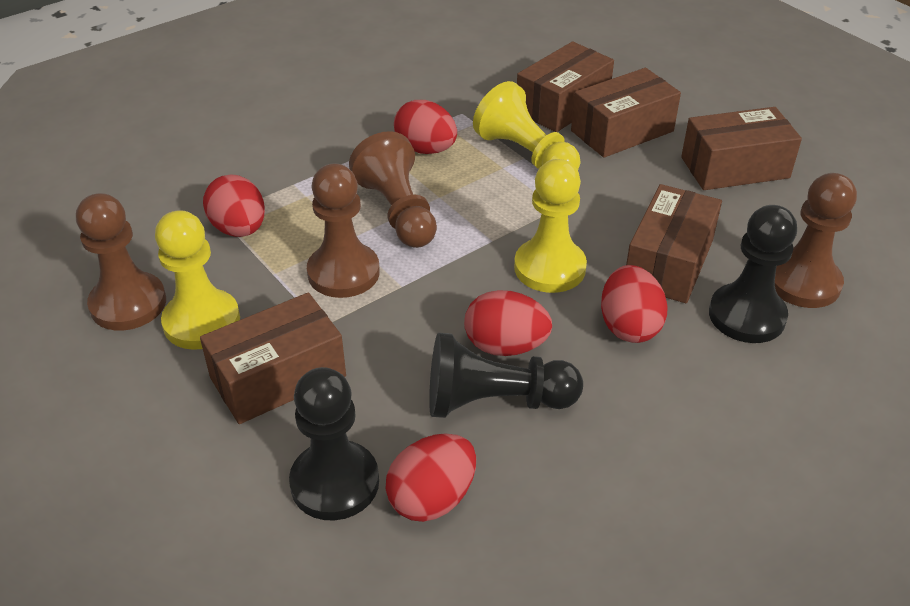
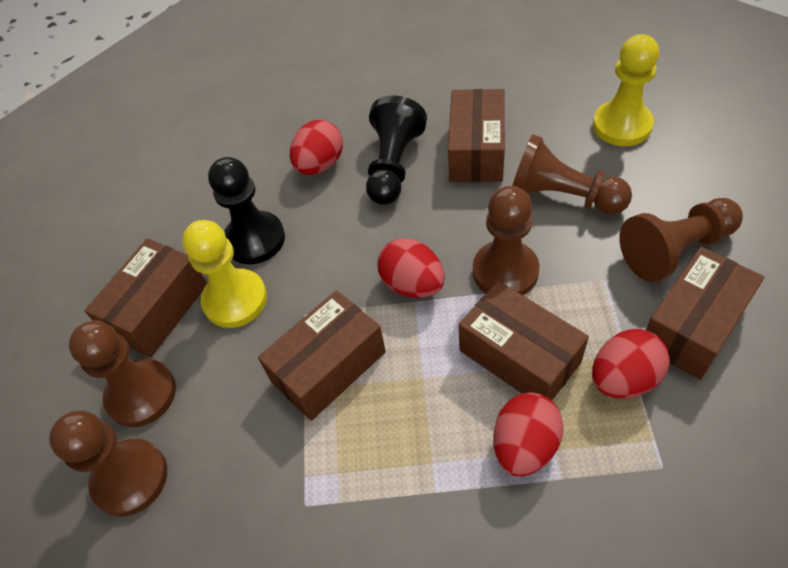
black pawn: 3 -> 2
brown pawn: 4 -> 5
red egg: 5 -> 4
yellow pawn: 3 -> 2

